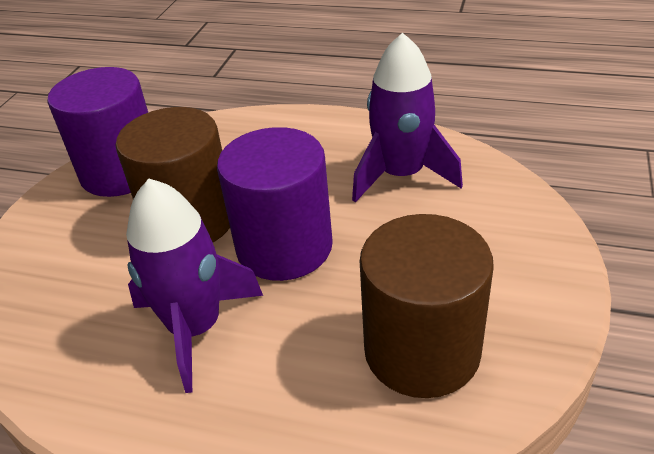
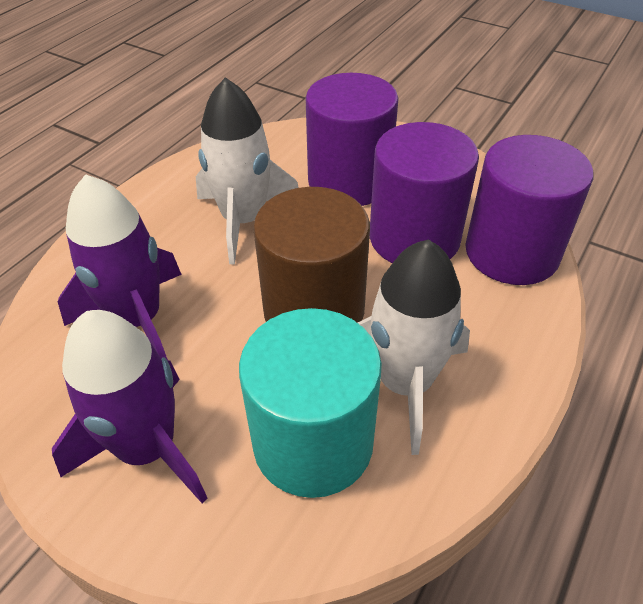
brown cylinder: 2 -> 1
purple cylinder: 2 -> 3
turquoise cylinder: 0 -> 1
white rocket: 0 -> 2

